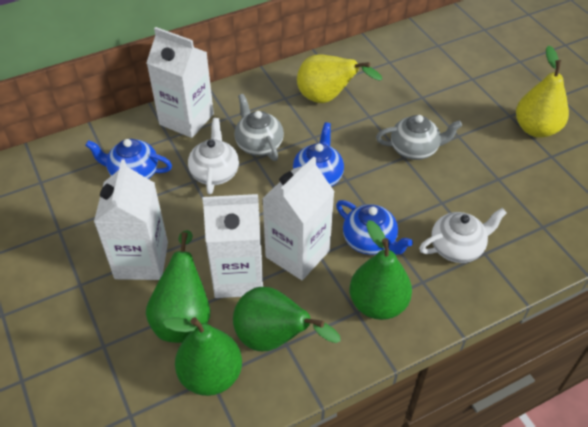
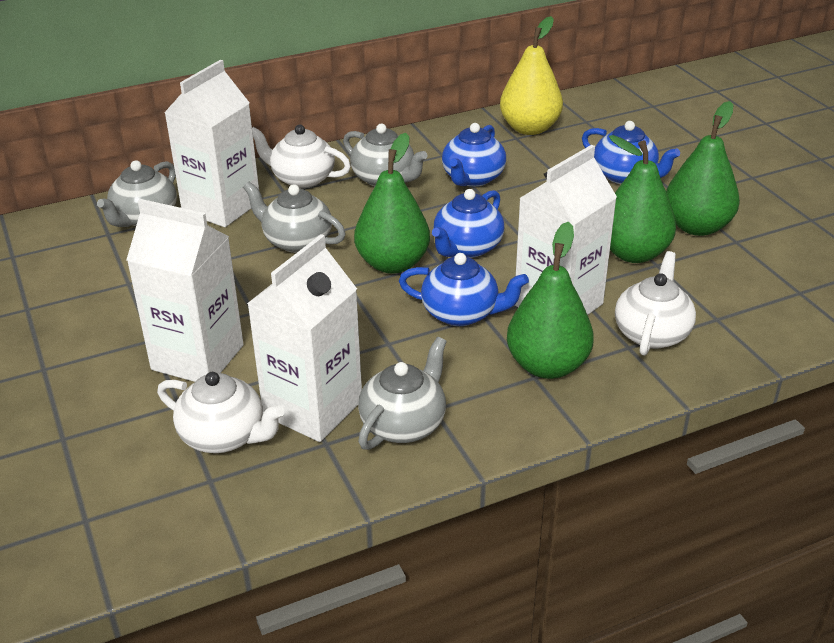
blue teapot: 3 -> 4
grey teapot: 2 -> 4
white teapot: 2 -> 3
yellow pear: 2 -> 1

